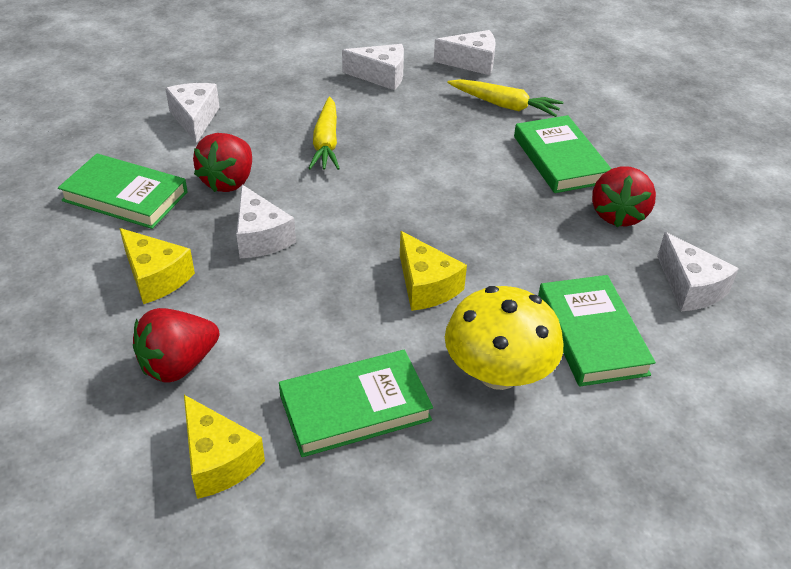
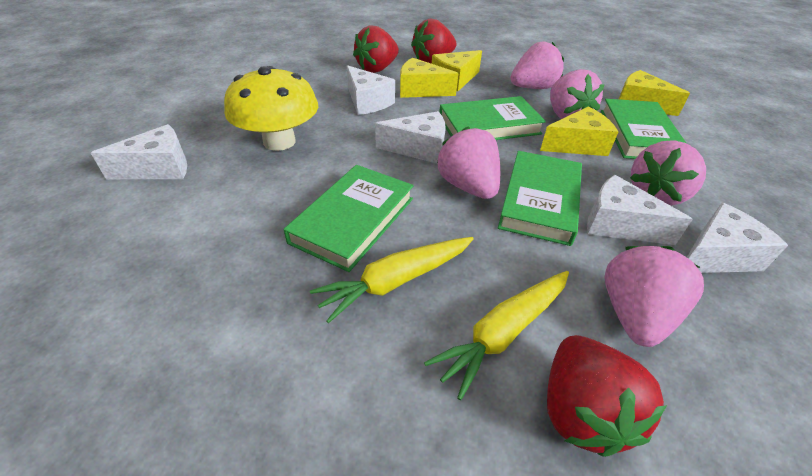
pink strawberry: 0 -> 5
yellow cheese: 3 -> 4

